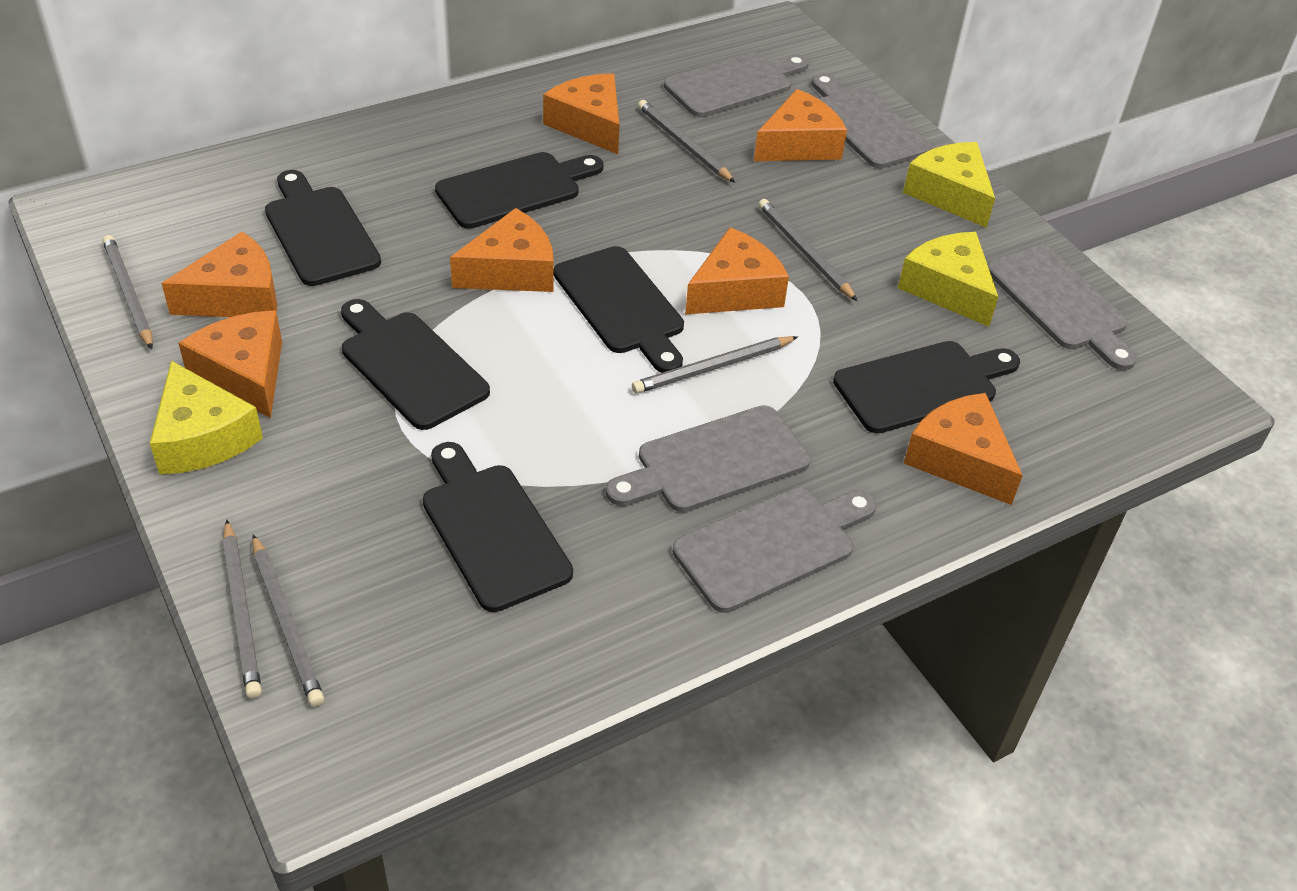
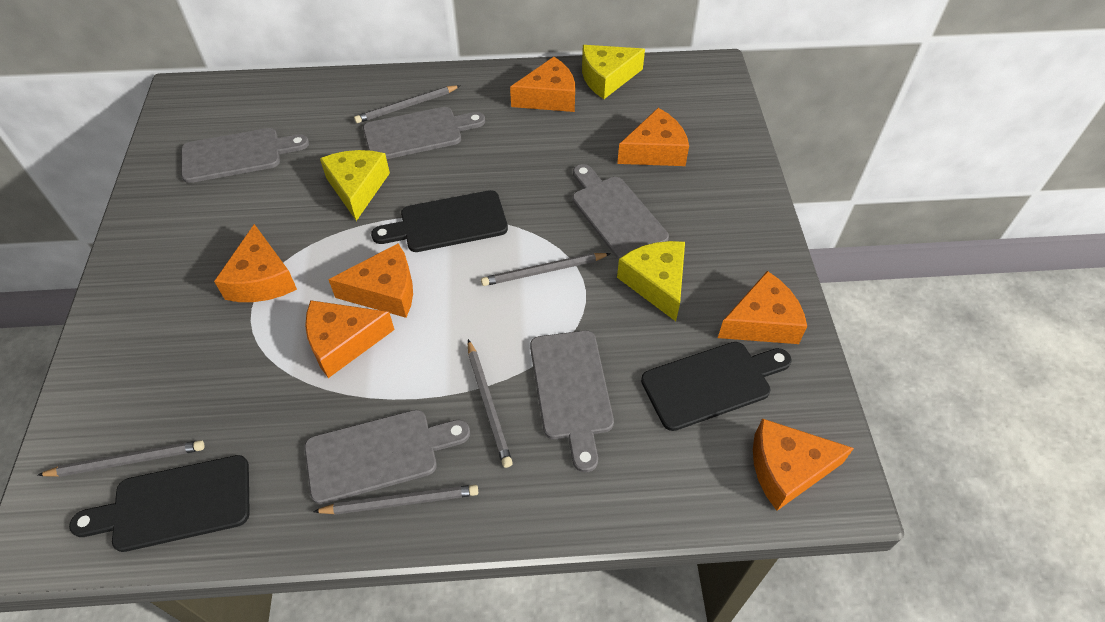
black cutting board: 6 -> 3
grey pencil: 6 -> 5

